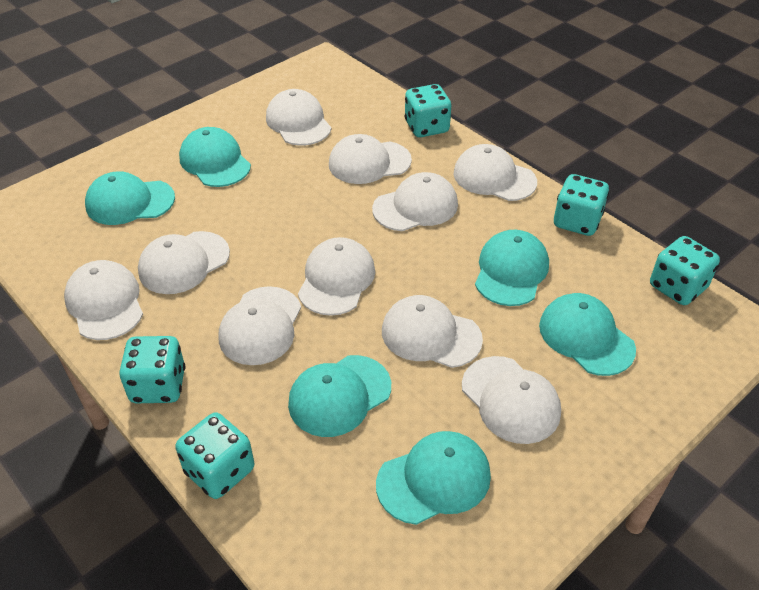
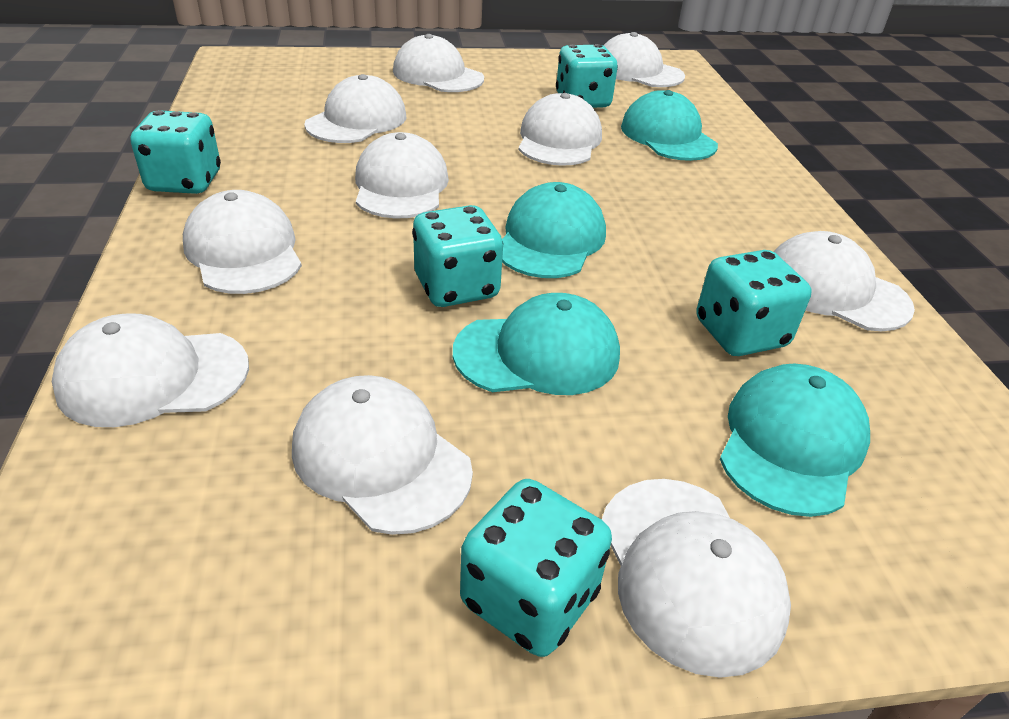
turquoise cap: 6 -> 4

